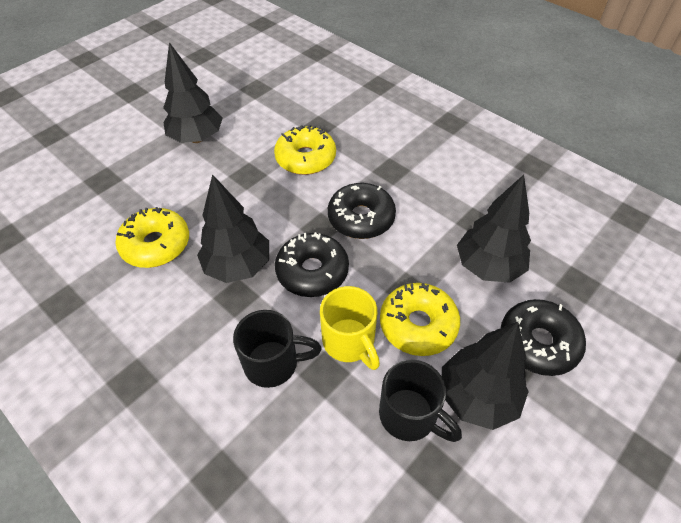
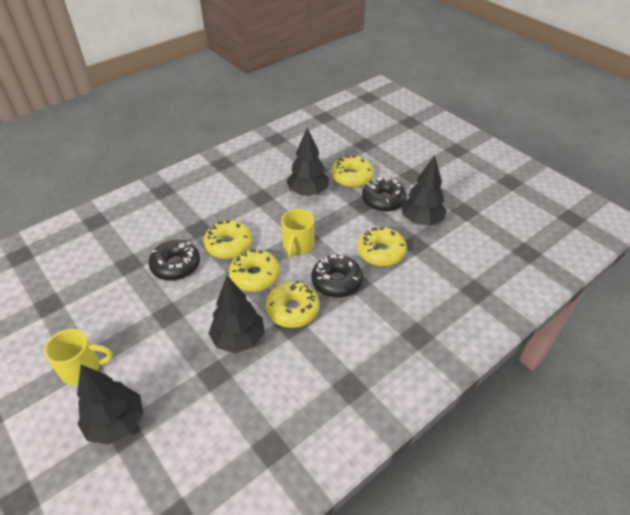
black mug: 2 -> 0
yellow donut: 3 -> 5
yellow mug: 1 -> 2

